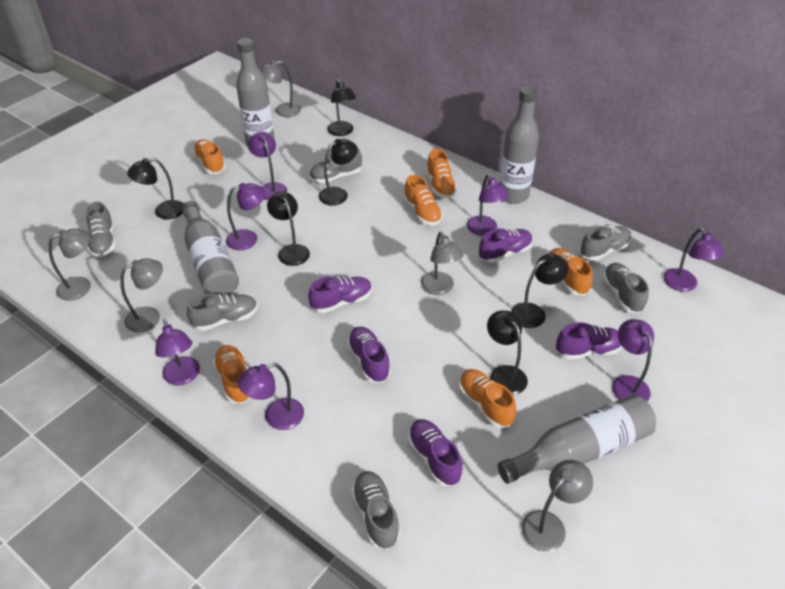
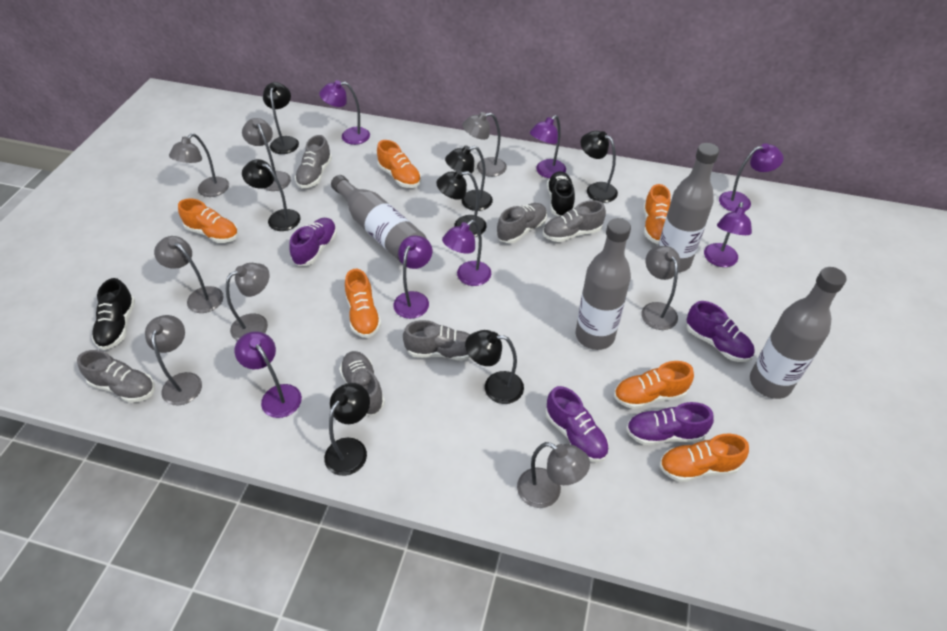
black lamp: 6 -> 7
black shoe: 0 -> 2
grey lamp: 5 -> 8
purple shoe: 5 -> 4

